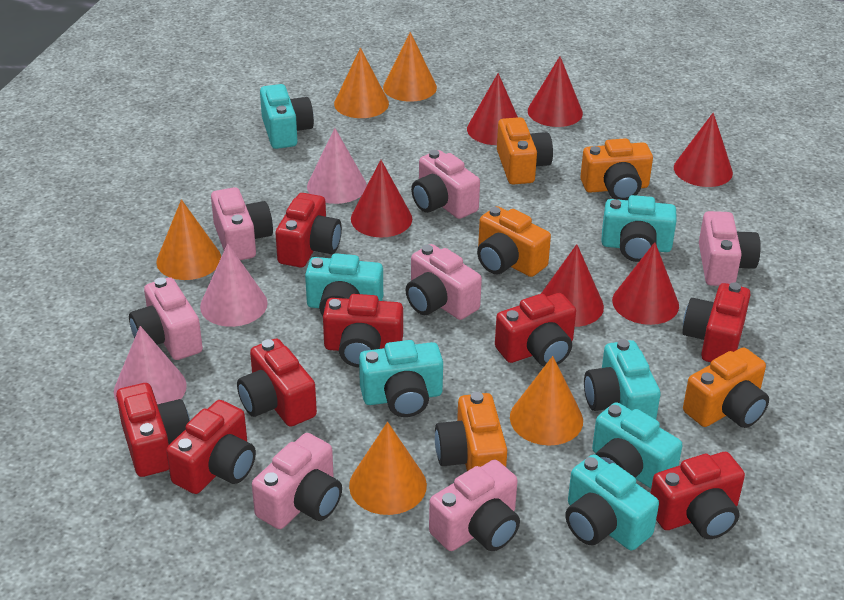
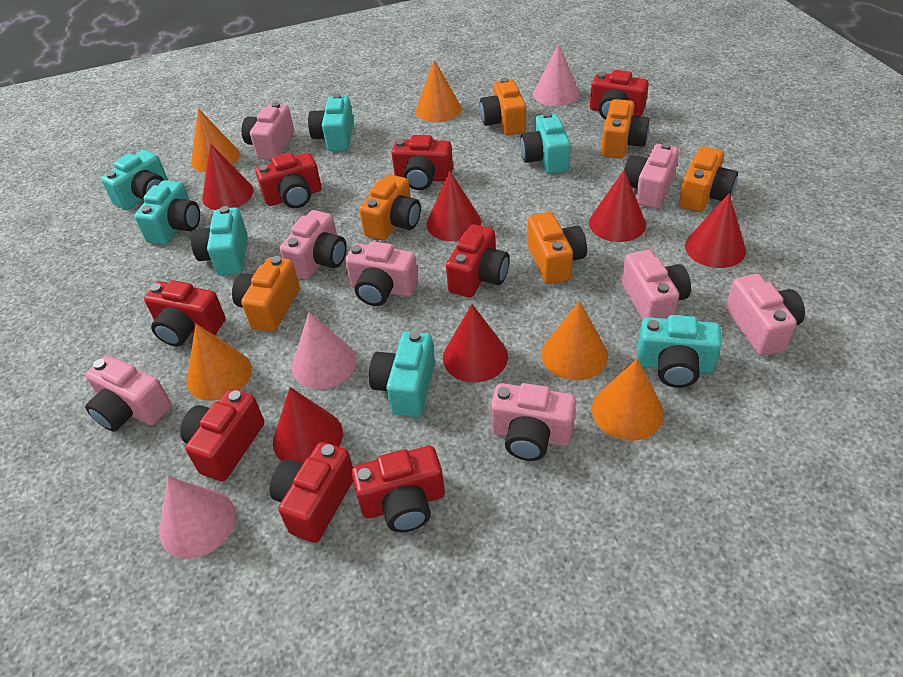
orange camera: 5 -> 6
pink camera: 7 -> 8

